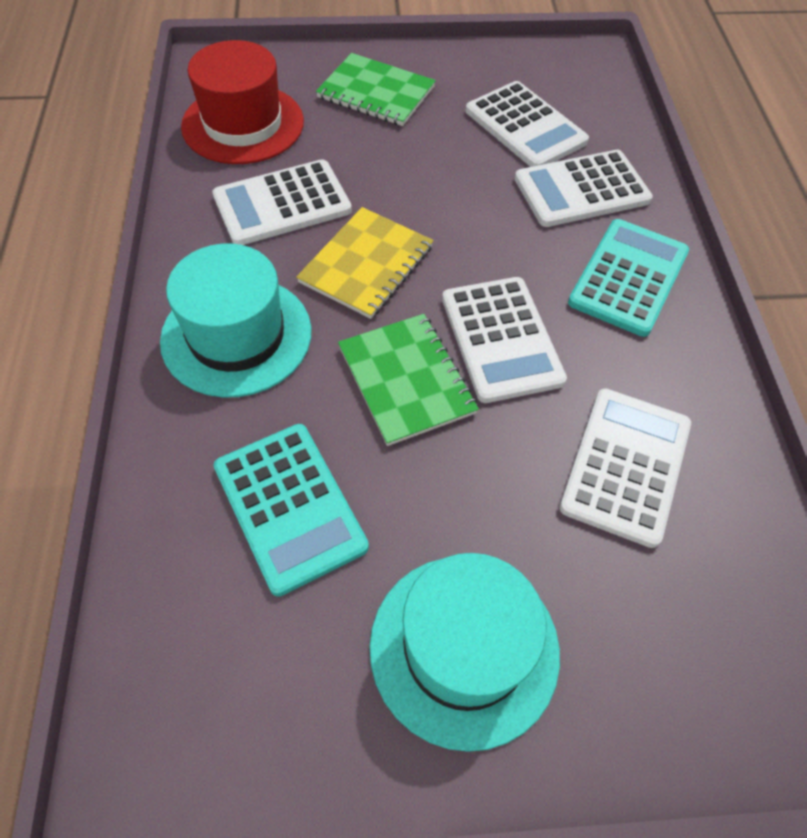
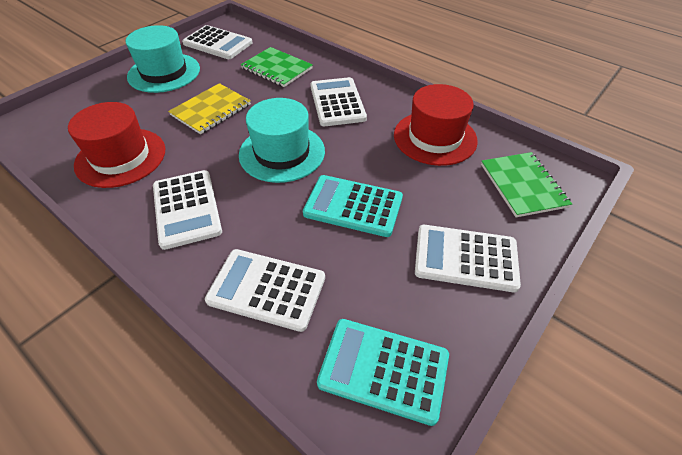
red hat: 1 -> 2

